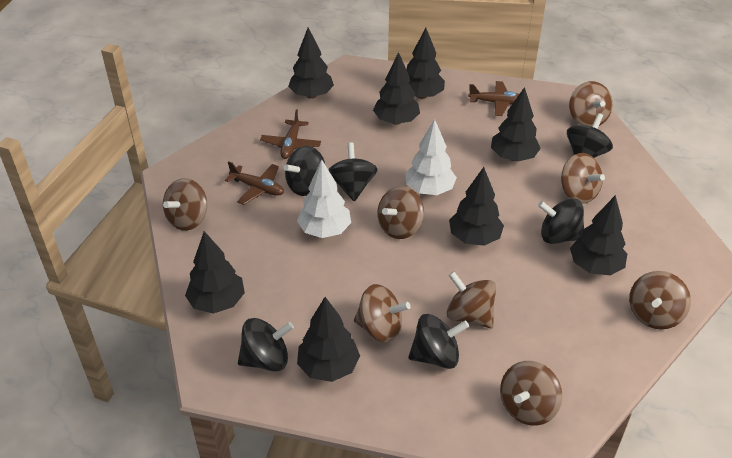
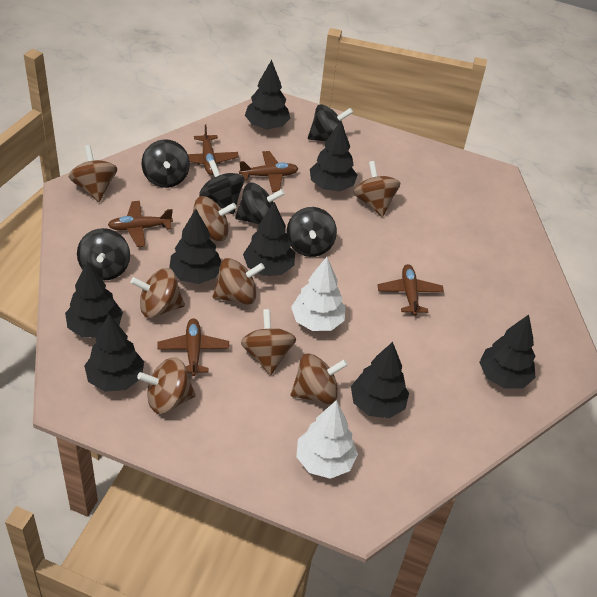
brown plane: 3 -> 5

